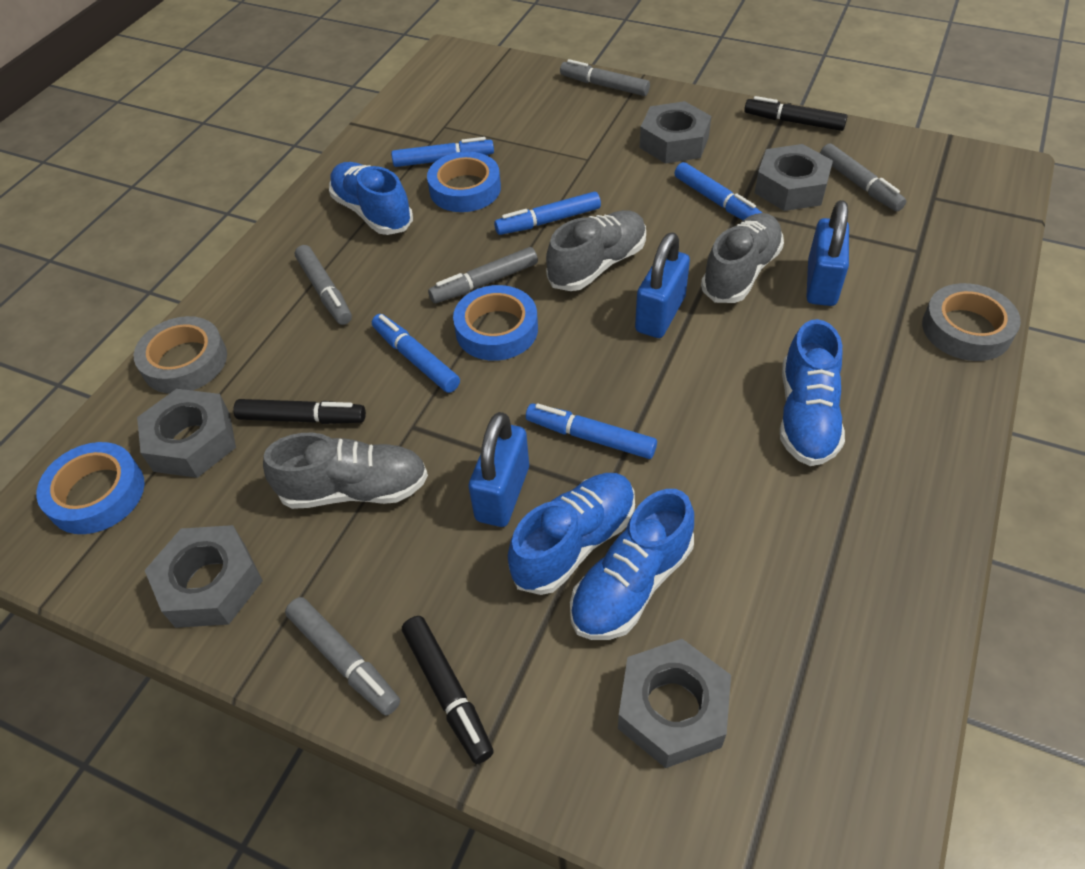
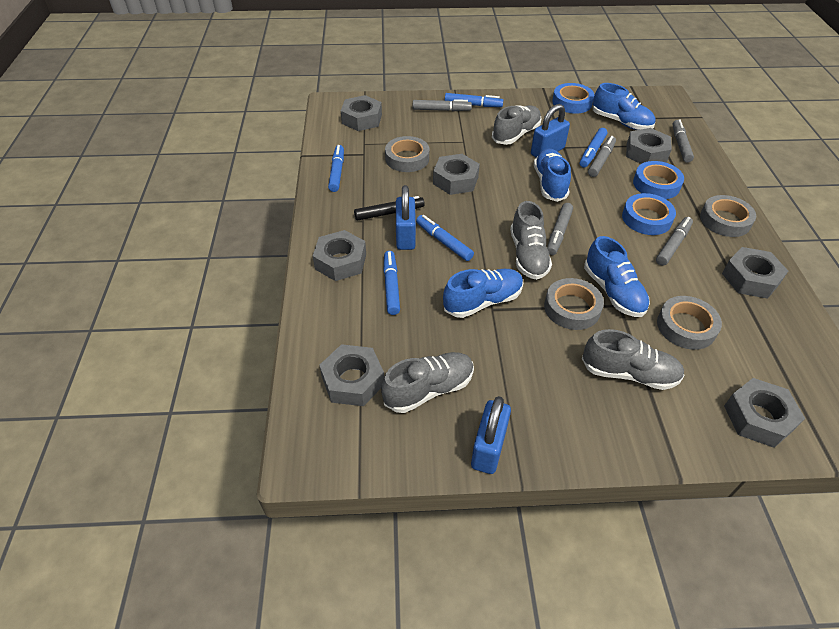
black marker: 3 -> 1
grey nut: 5 -> 7
grey shoe: 3 -> 4
grey tape: 2 -> 4

